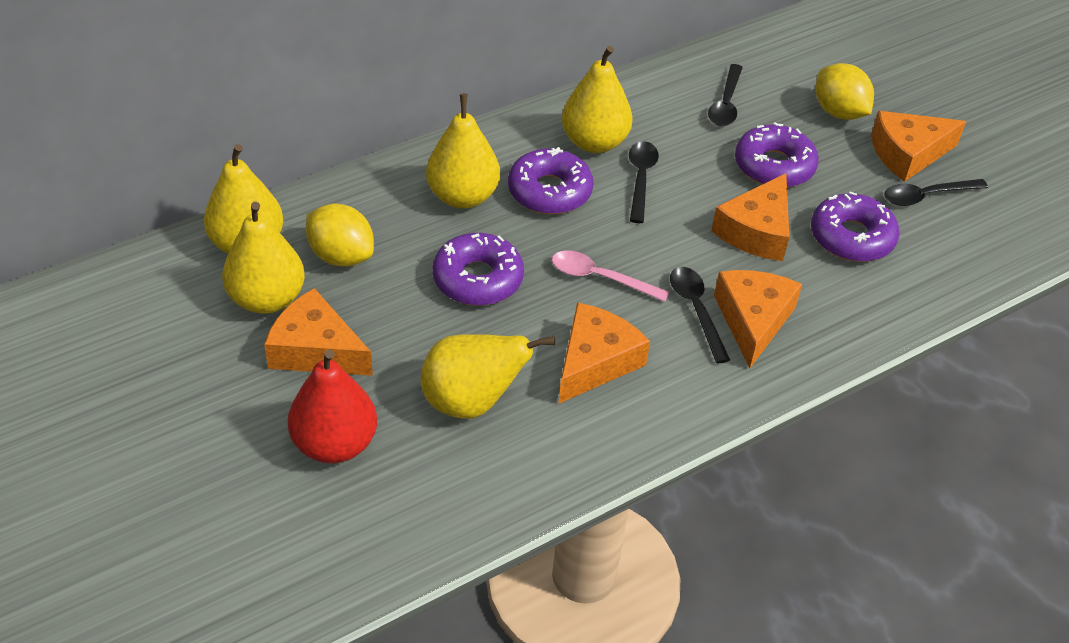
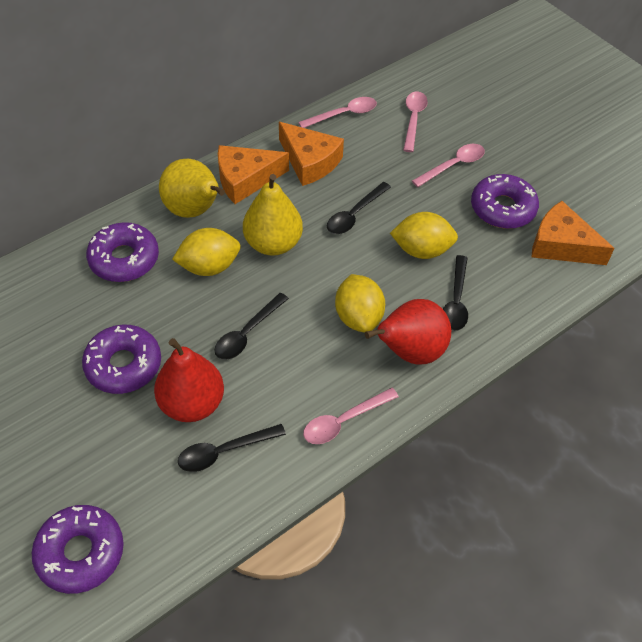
orange cheese: 5 -> 3
pink spoon: 1 -> 4
red pear: 1 -> 2
yellow lemon: 2 -> 3
yellow pear: 5 -> 2

